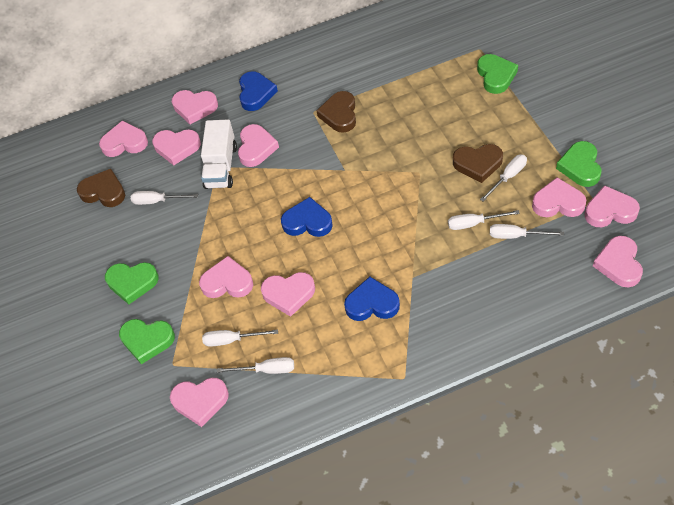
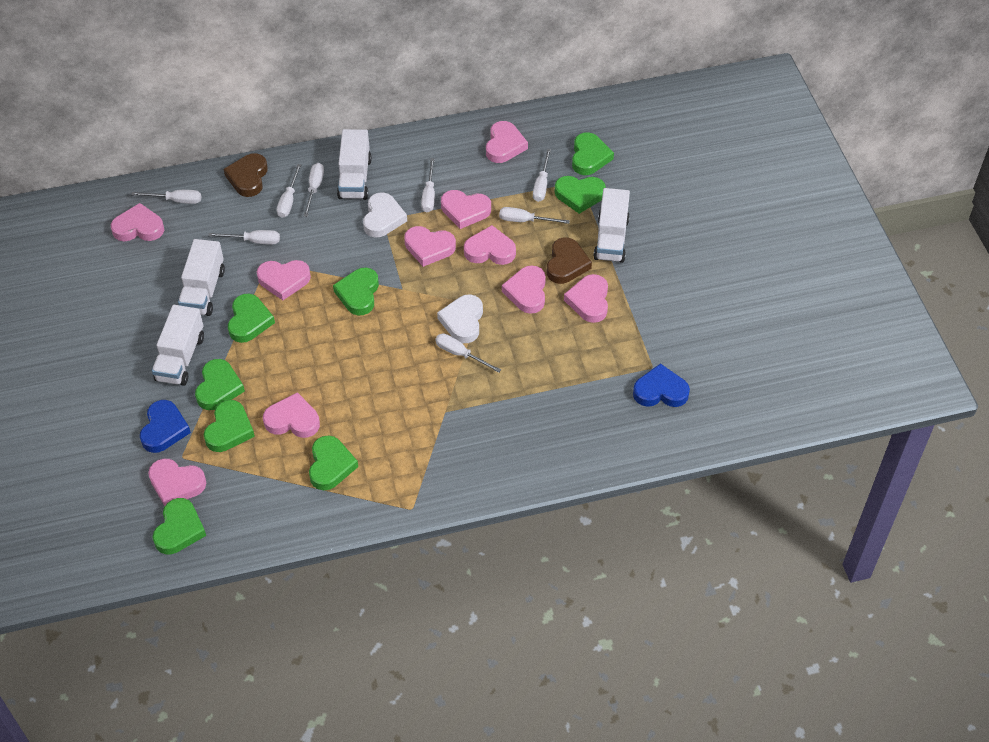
blue heart: 3 -> 2
brown heart: 3 -> 2
green heart: 4 -> 8
white heart: 0 -> 2
white screwdriver: 6 -> 8
white truck: 1 -> 4

